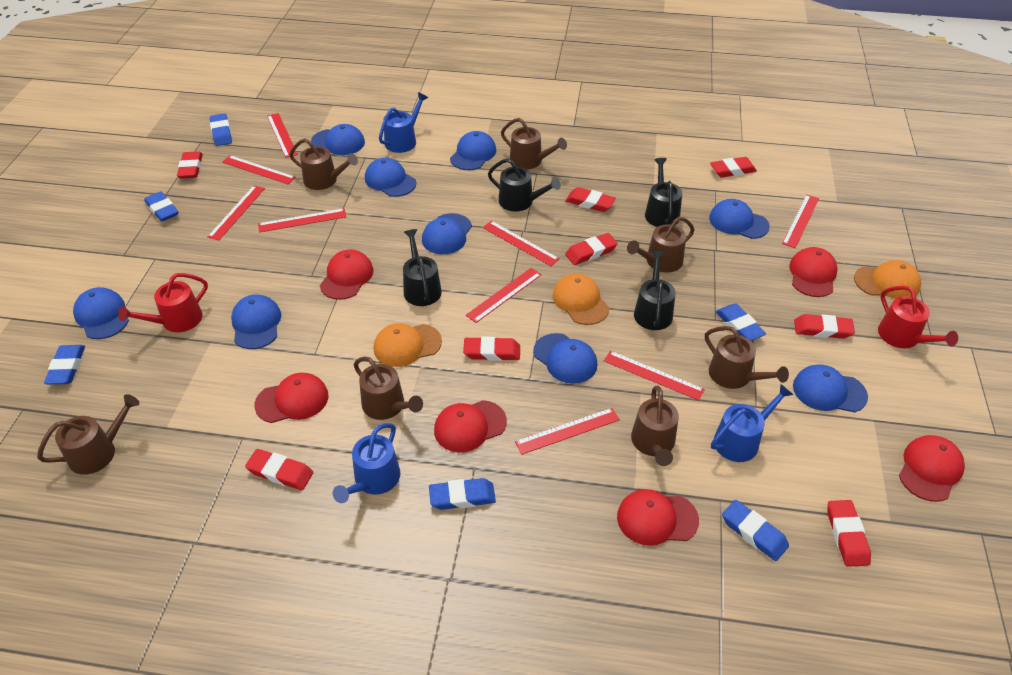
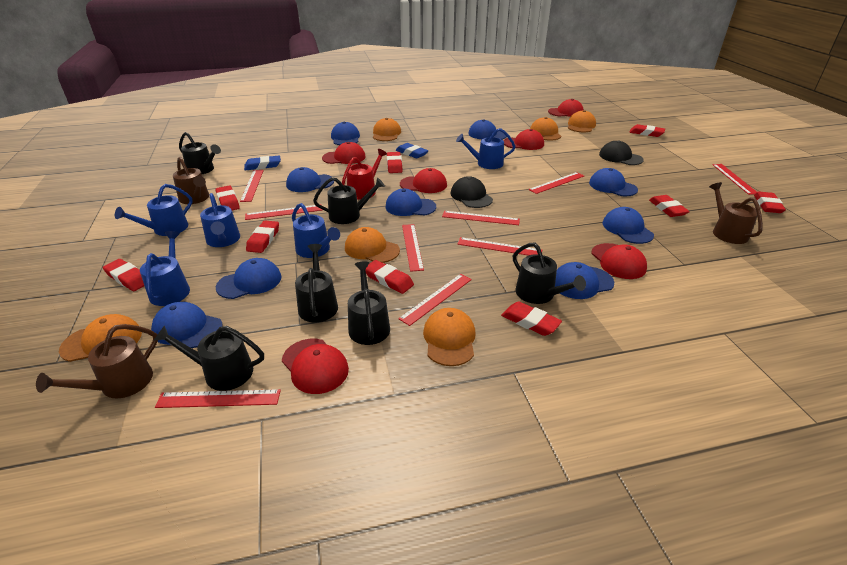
black cap: 0 -> 2
black watering can: 4 -> 6
blue eraser: 6 -> 2
blue watering can: 3 -> 5
brown watering can: 7 -> 3
orange cap: 3 -> 6
red eraser: 8 -> 9
red watering can: 2 -> 1

